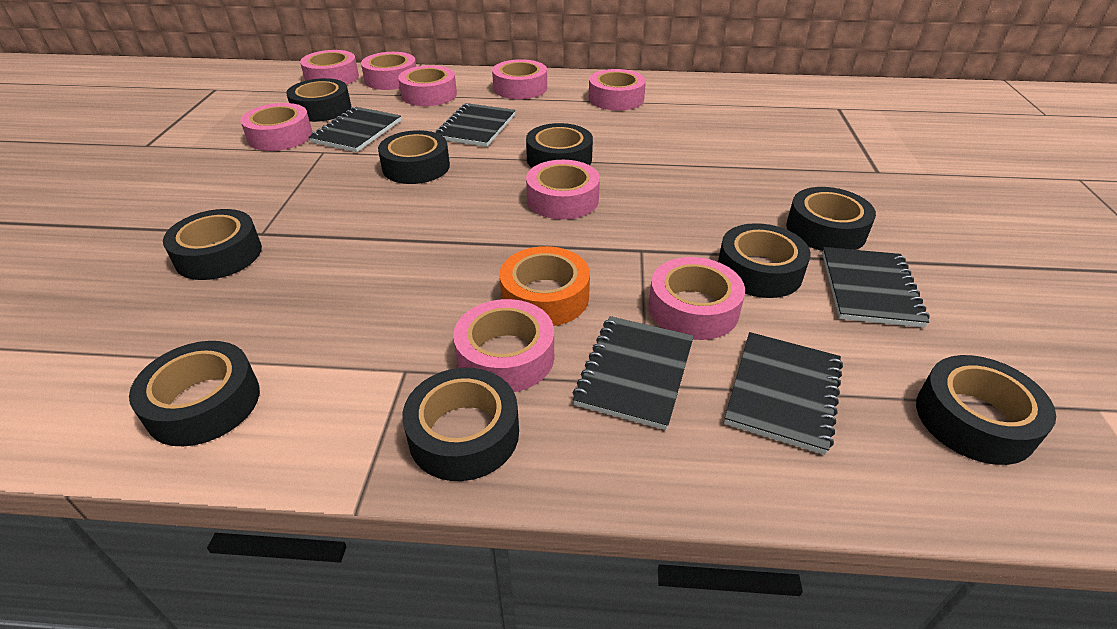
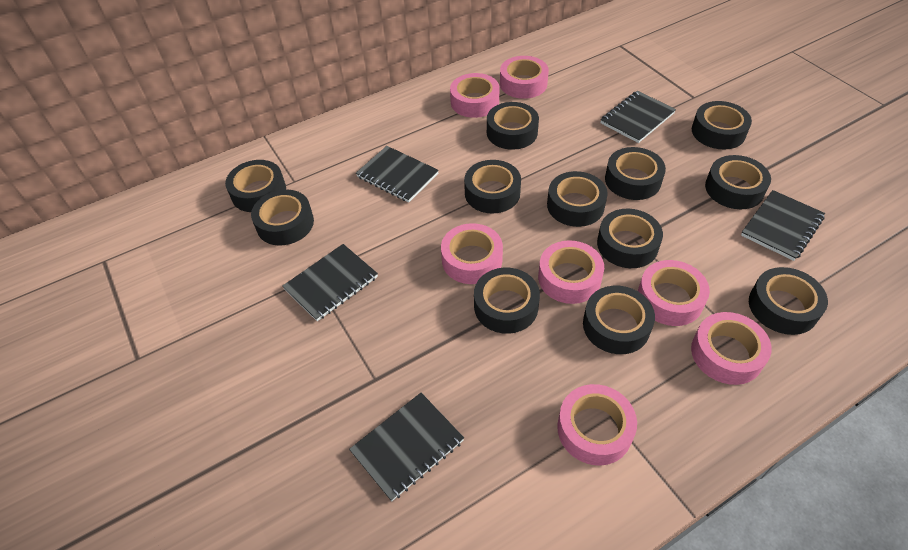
black tape: 9 -> 12
orange tape: 1 -> 0
pink tape: 9 -> 7

